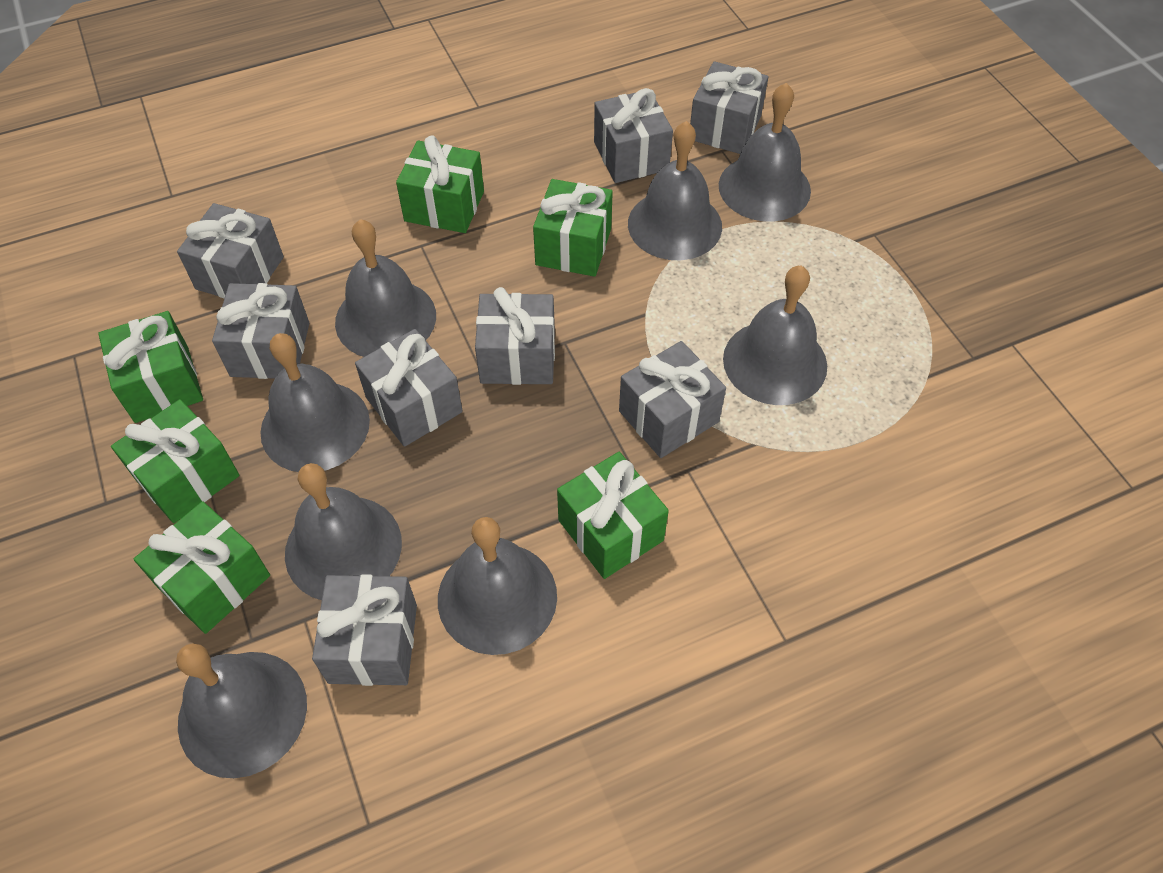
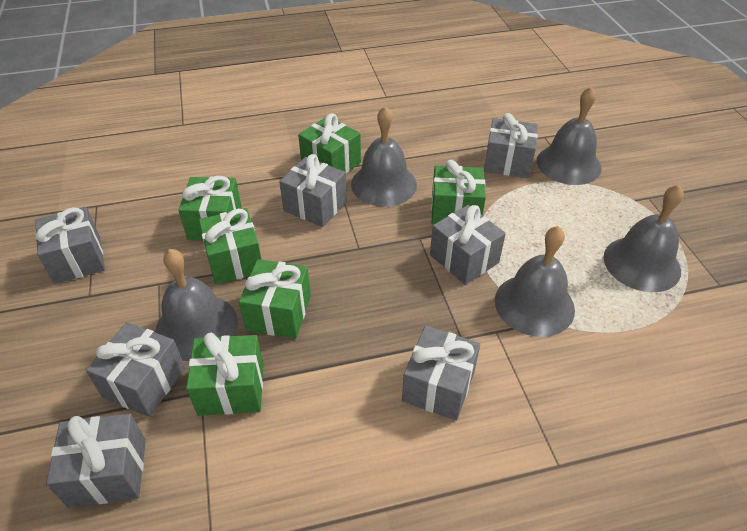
grey bell: 8 -> 5
grey gift: 8 -> 7

